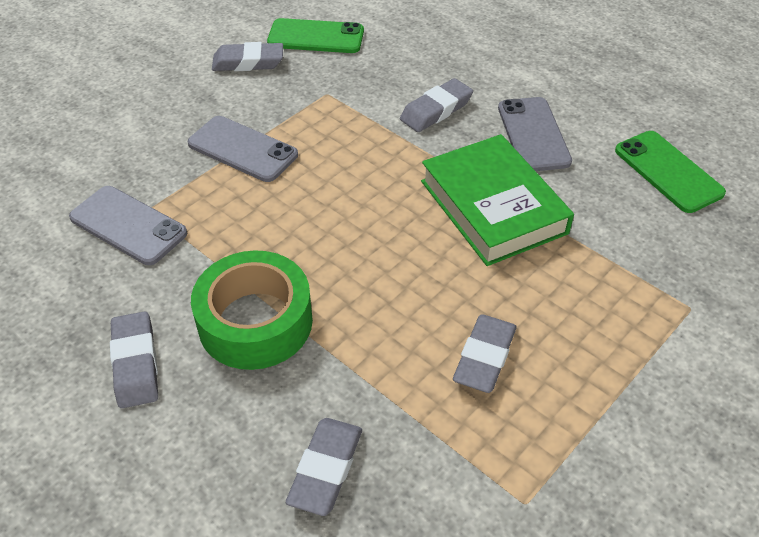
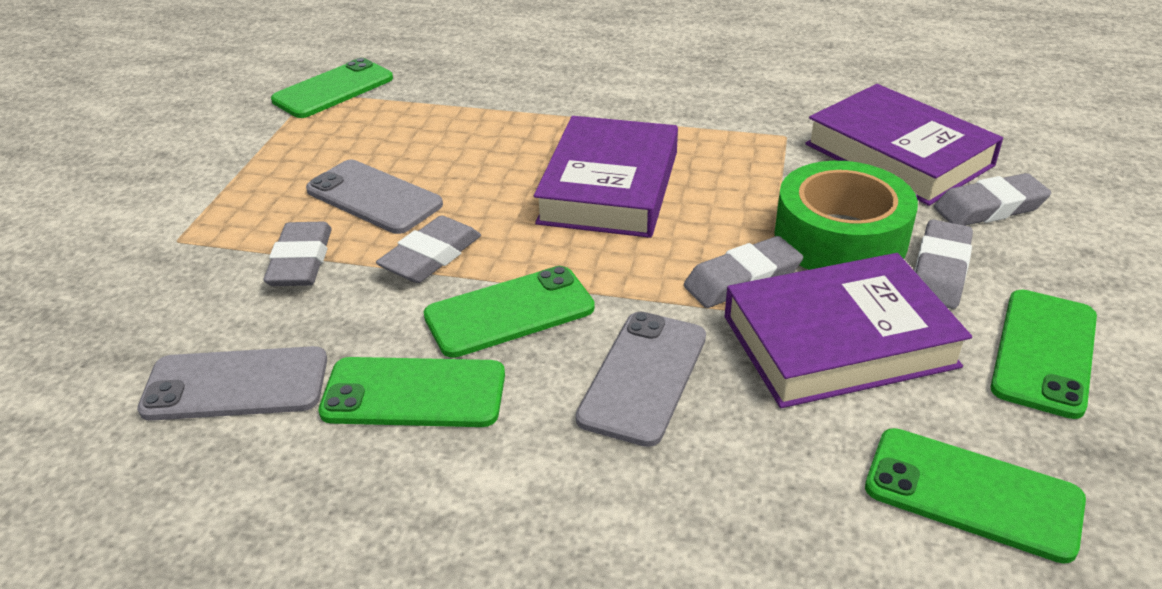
green book: 1 -> 0
green phone: 2 -> 5
purple book: 0 -> 3

